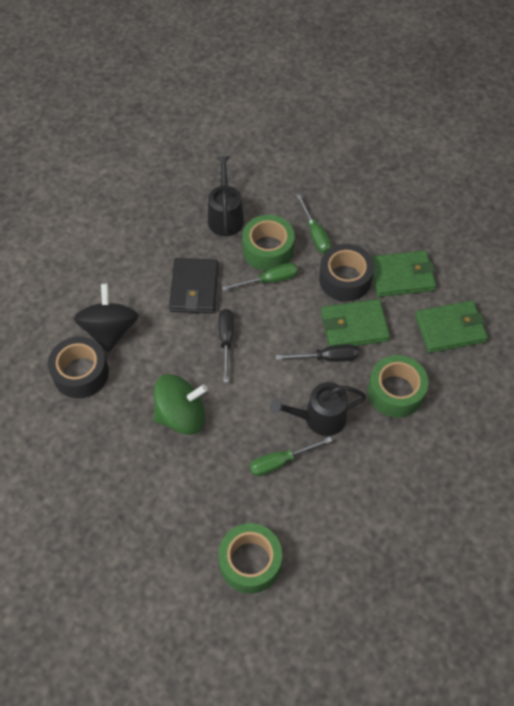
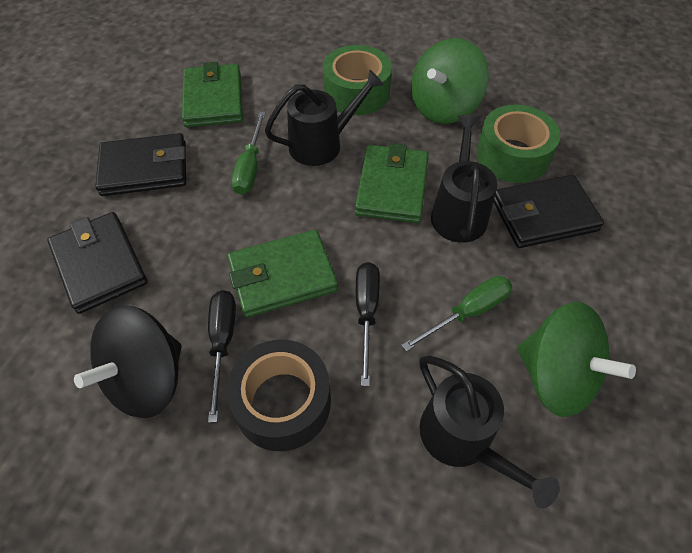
black tape: 2 -> 1
black wallet: 1 -> 3
black watering can: 2 -> 3
green screwdriver: 3 -> 2
green spinning top: 1 -> 2
green tape: 3 -> 2

